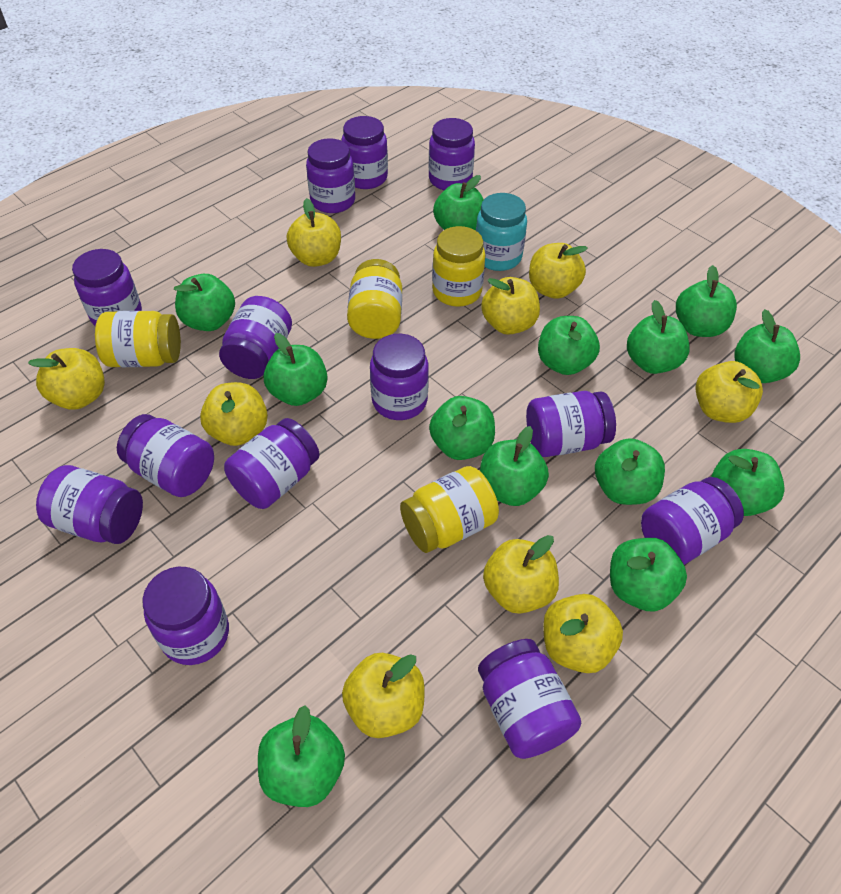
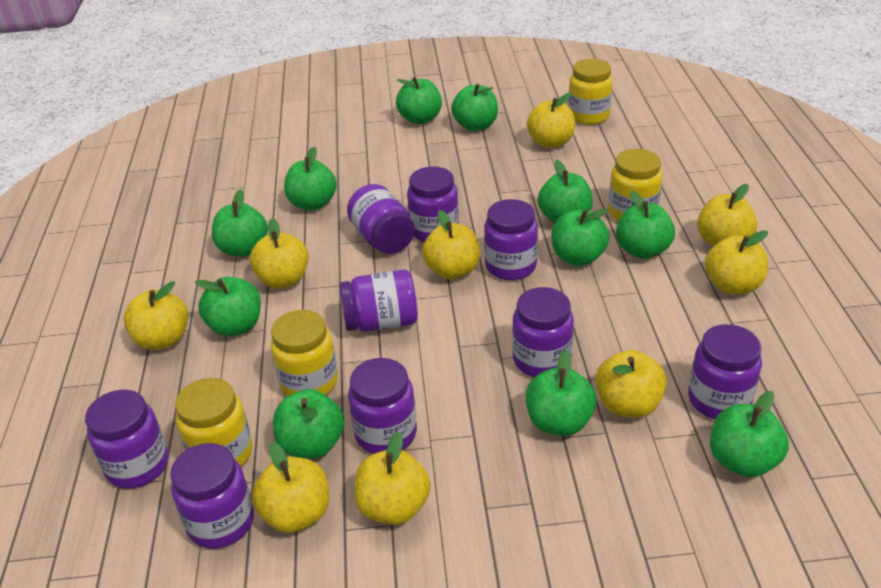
green apple: 13 -> 11
purple jar: 13 -> 9
turquoise jar: 1 -> 0

